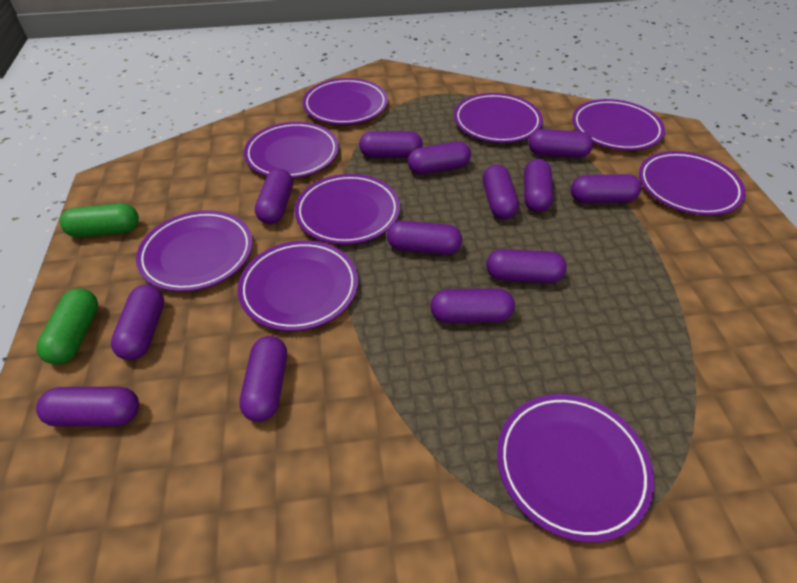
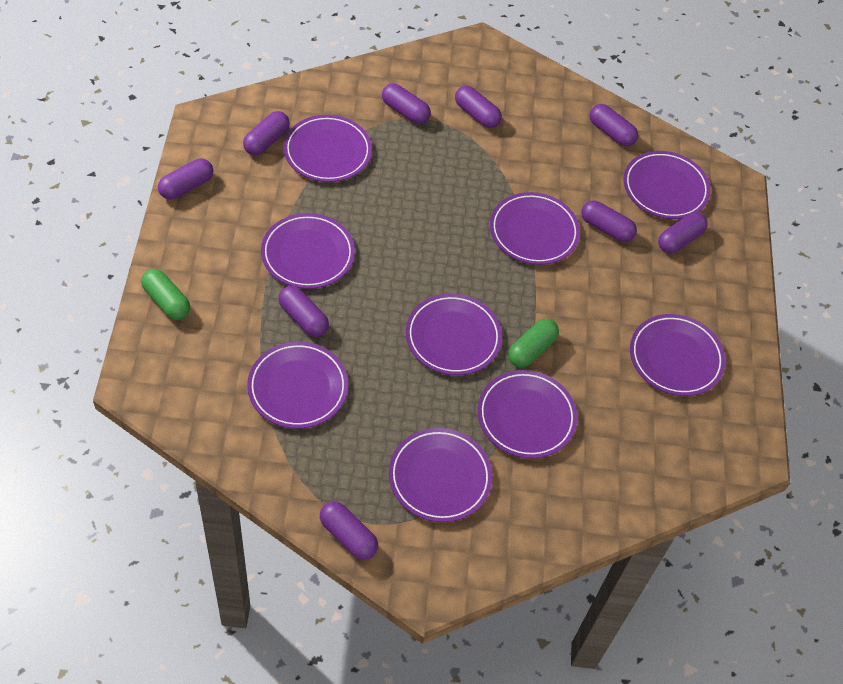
purple capsule: 13 -> 9

